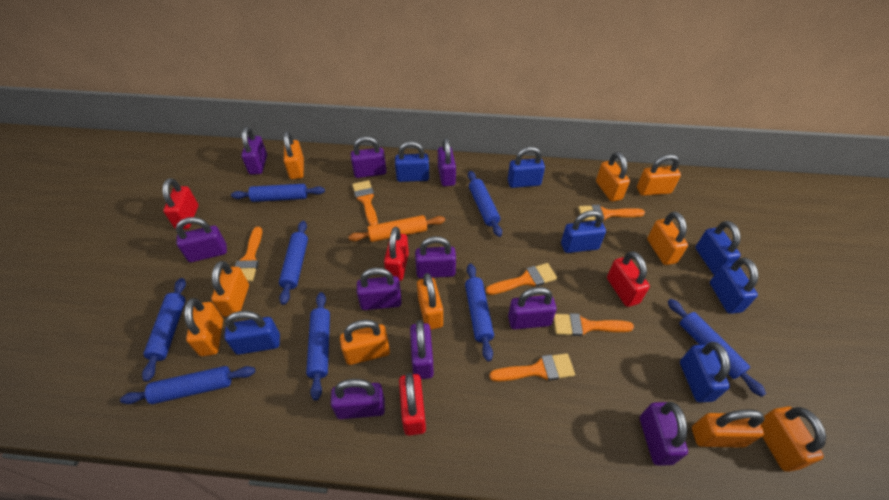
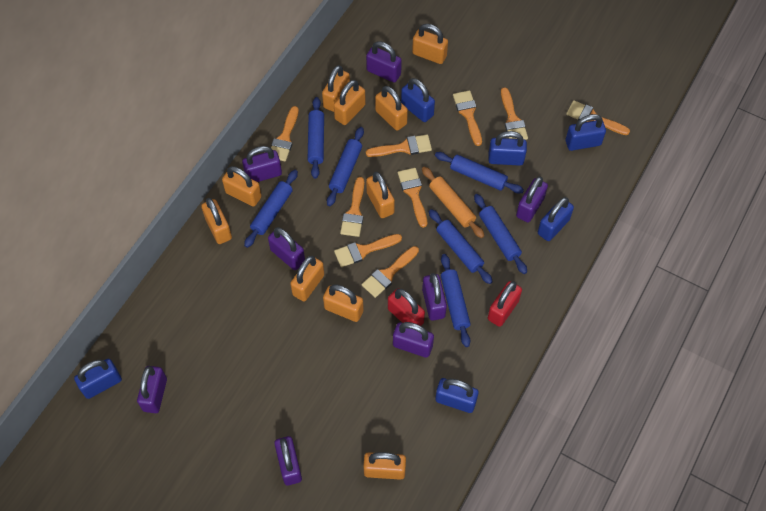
blue padlock: 7 -> 6
blue rolling pin: 8 -> 7
orange brush: 6 -> 9
purple padlock: 10 -> 8
red padlock: 4 -> 2

